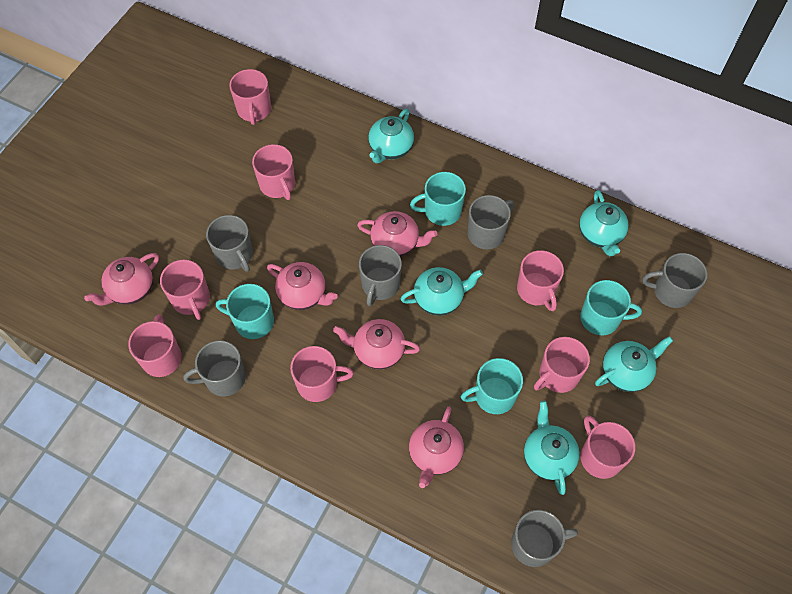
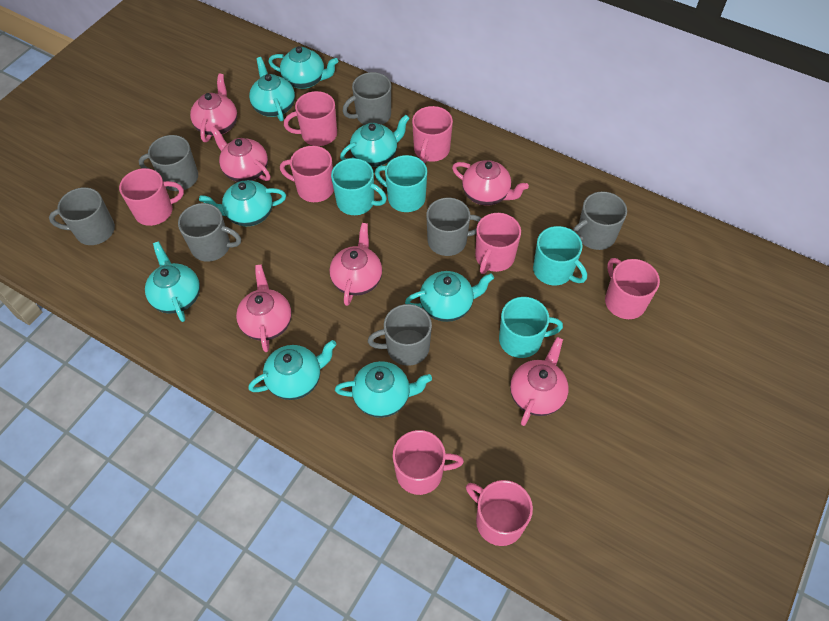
grey mug: 6 -> 7
pink teapot: 5 -> 6
turquoise teapot: 5 -> 8

